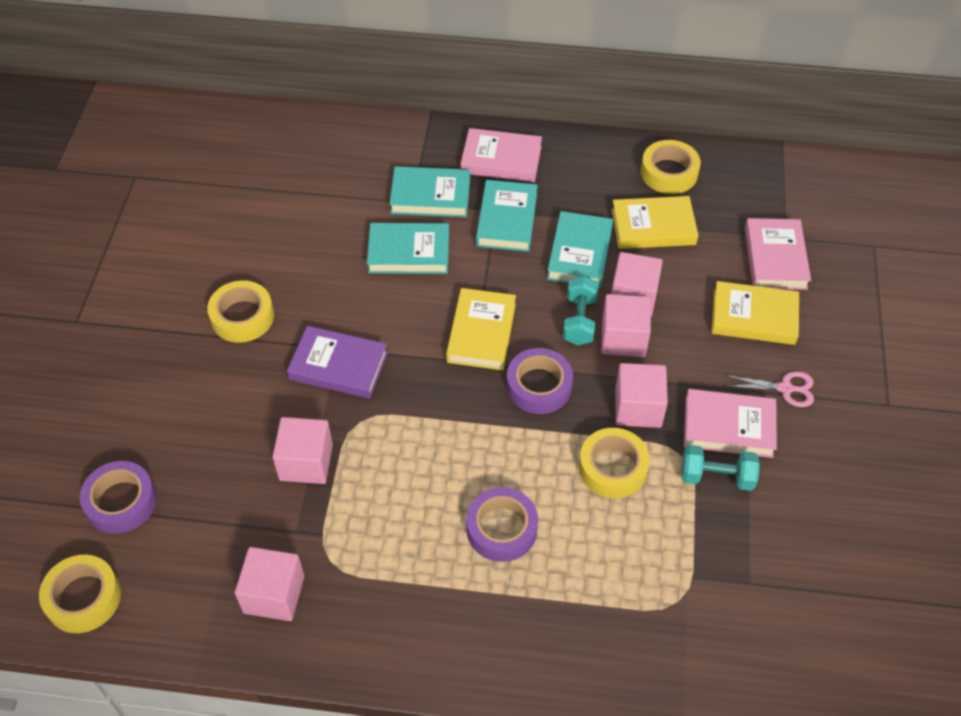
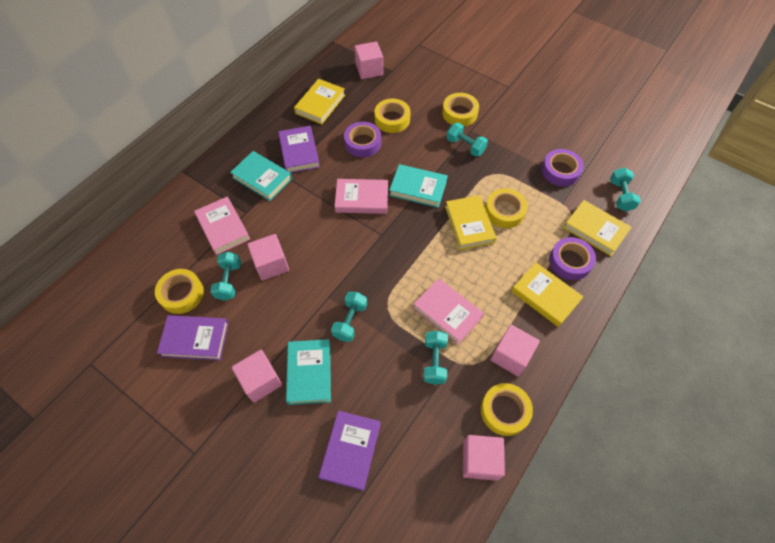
pink scissors: 1 -> 0
purple book: 1 -> 3
turquoise book: 4 -> 3
turquoise dumbbell: 2 -> 5
yellow book: 3 -> 4
yellow tape: 4 -> 5

